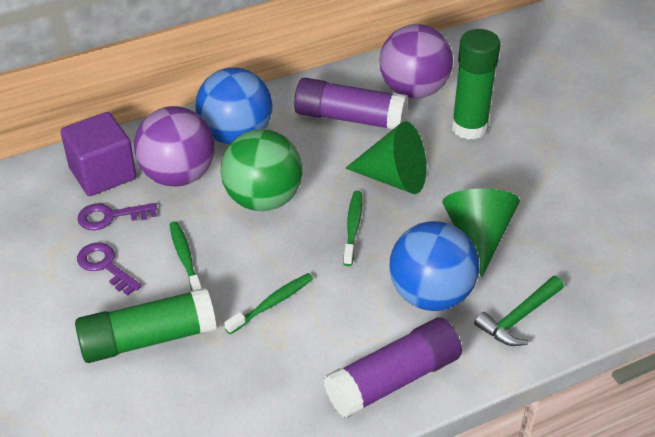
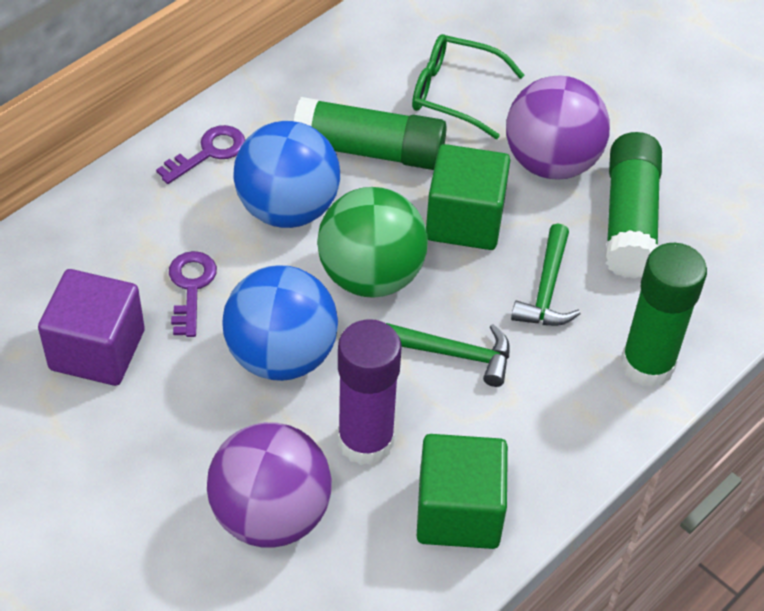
green cone: 2 -> 0
green cube: 0 -> 2
green glasses: 0 -> 1
green glue stick: 2 -> 3
green hammer: 1 -> 2
green toothbrush: 3 -> 0
purple glue stick: 2 -> 1

